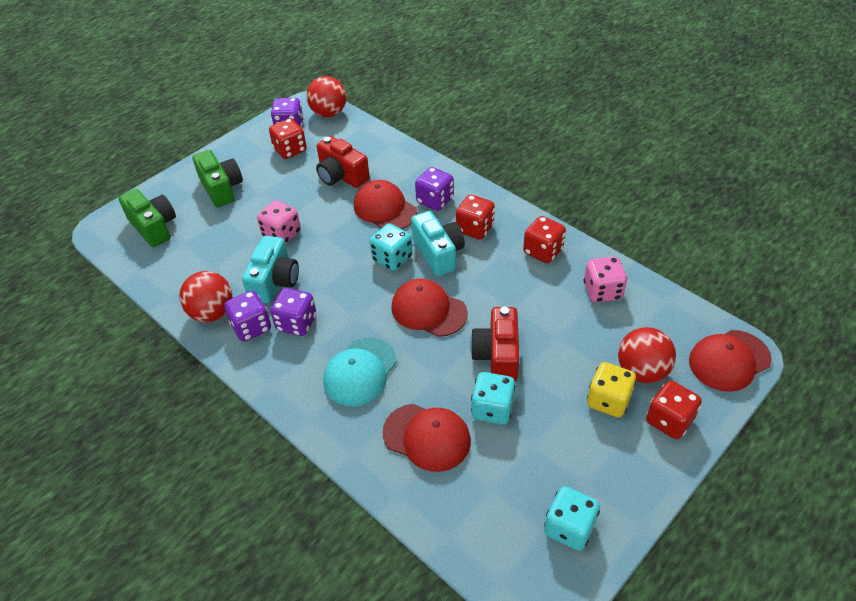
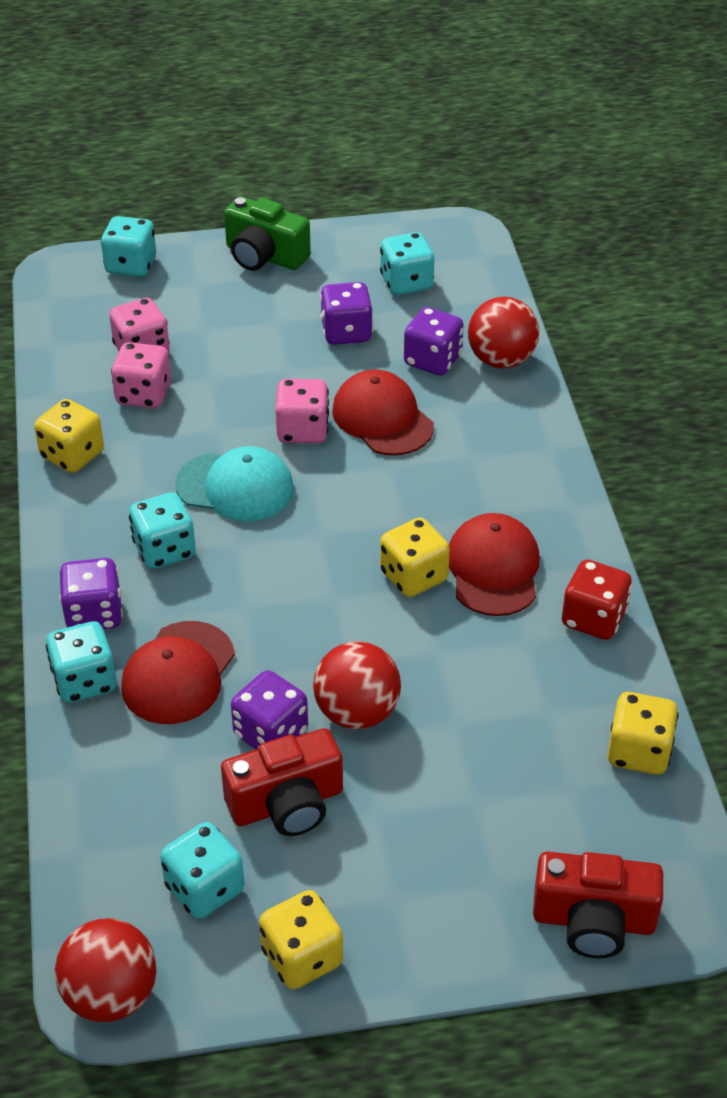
green camera: 2 -> 1
pink dice: 2 -> 3
red cap: 4 -> 3
red dice: 4 -> 1
turquoise camera: 2 -> 0
turquoise dice: 3 -> 5
yellow dice: 1 -> 4

